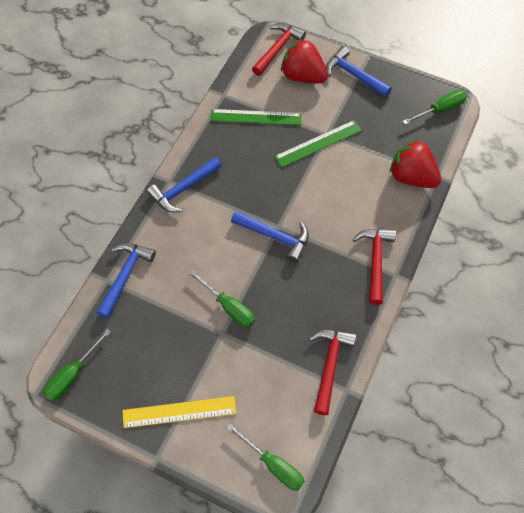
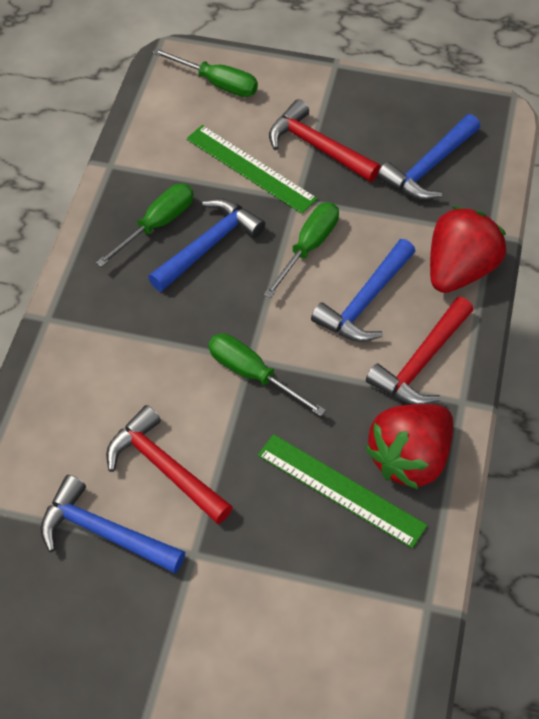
yellow ruler: 1 -> 0

